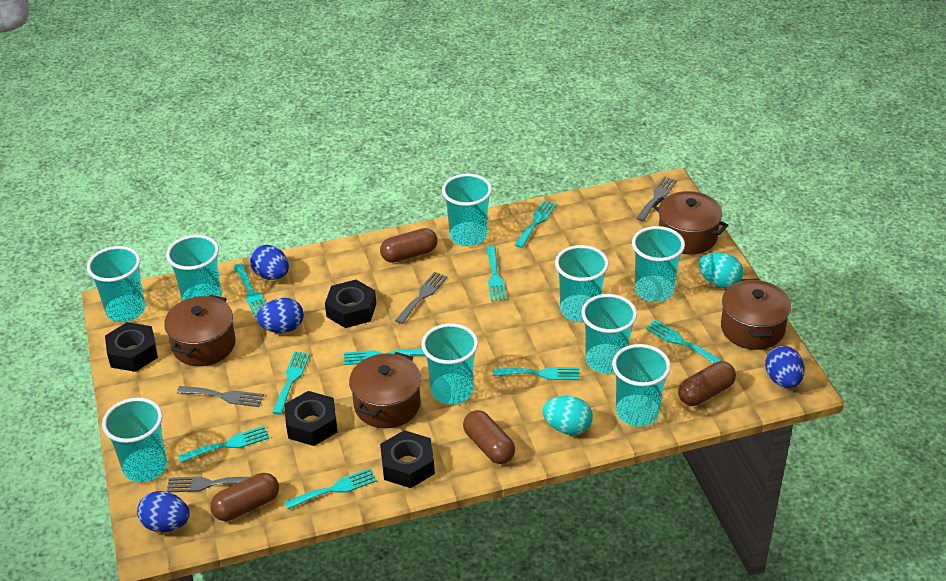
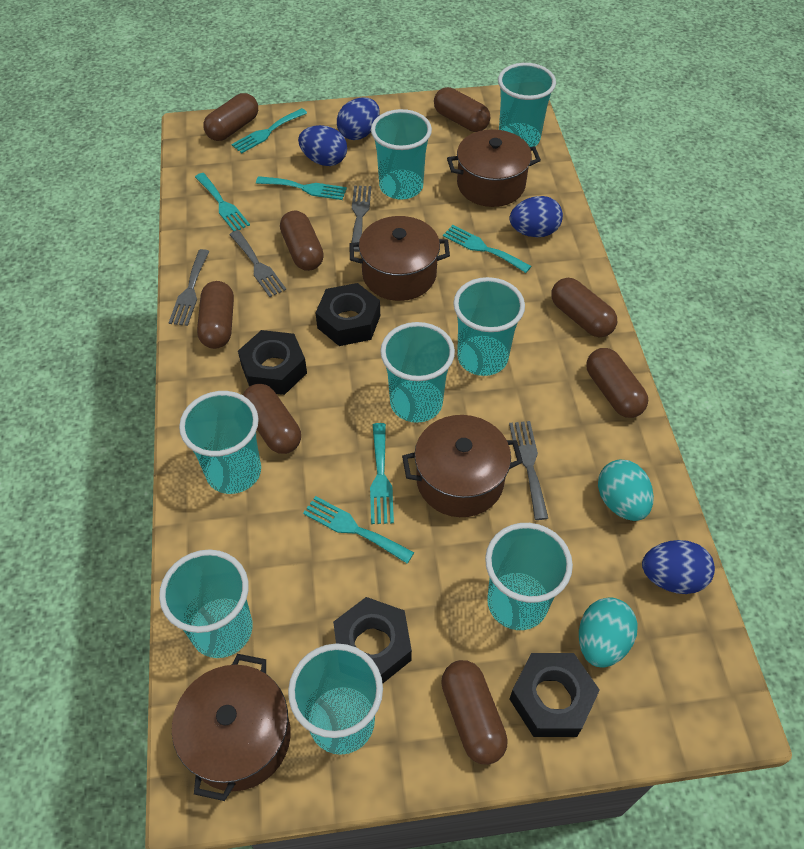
brown capsule: 4 -> 8
turquoise cup: 9 -> 8
turquoise fork: 9 -> 6

